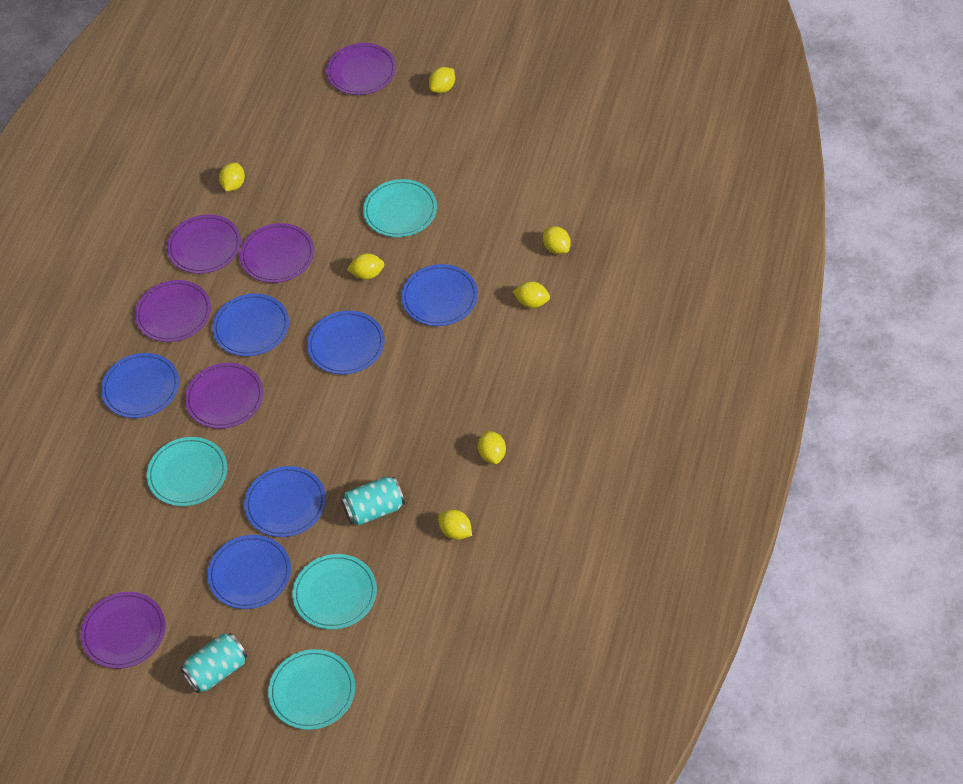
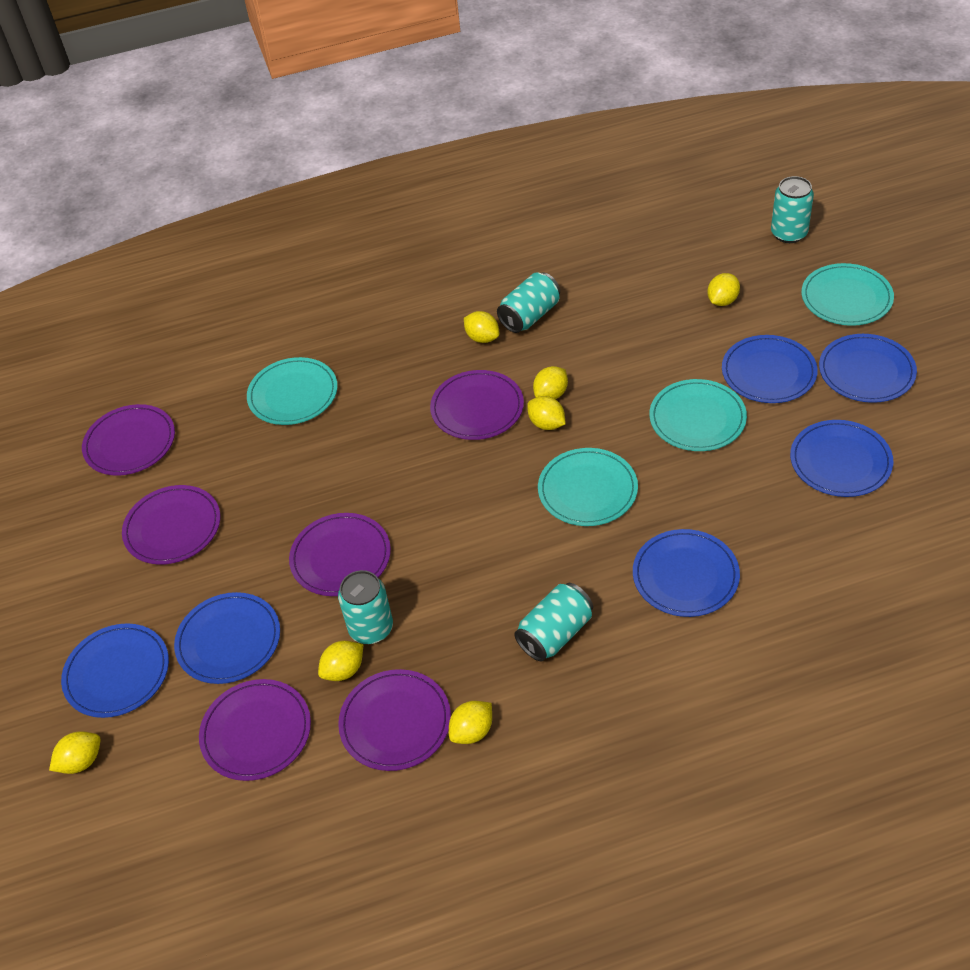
turquoise can: 2 -> 4

